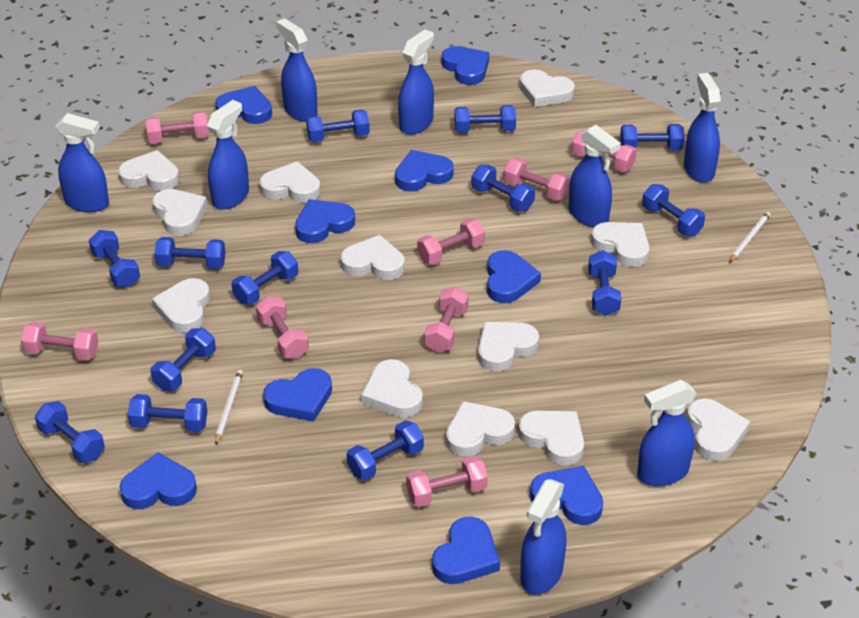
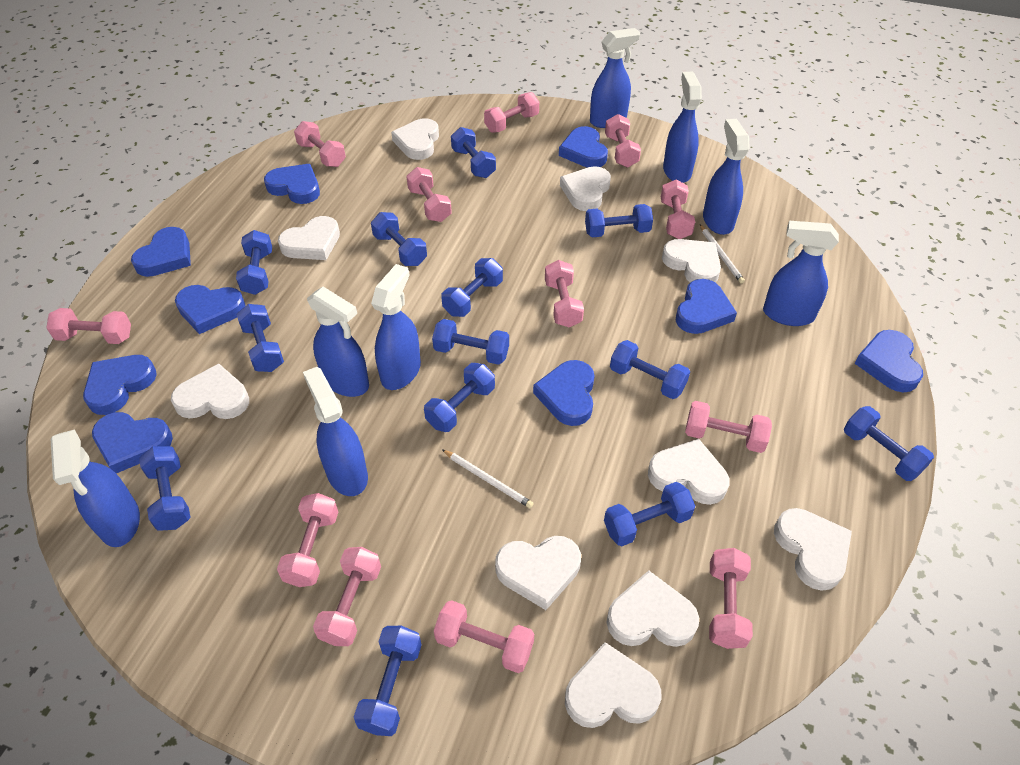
pink dumbbell: 8 -> 12
white heart: 12 -> 10

